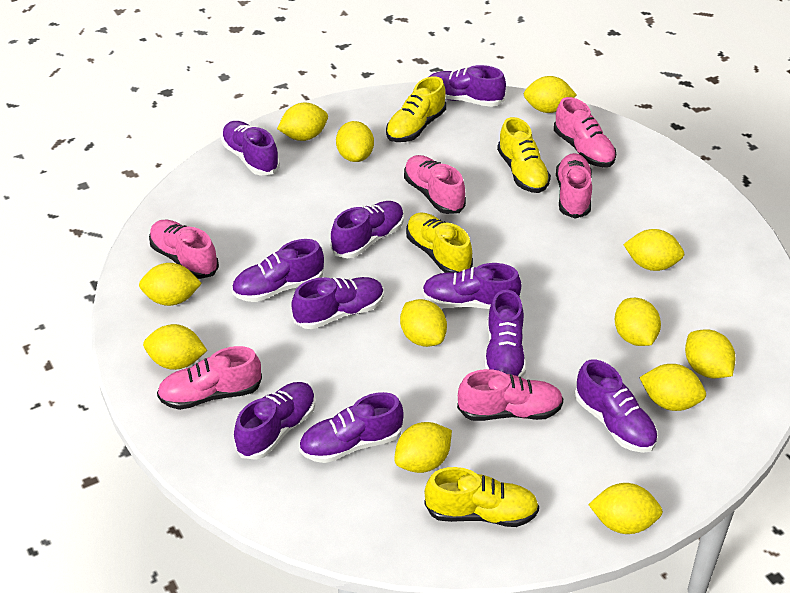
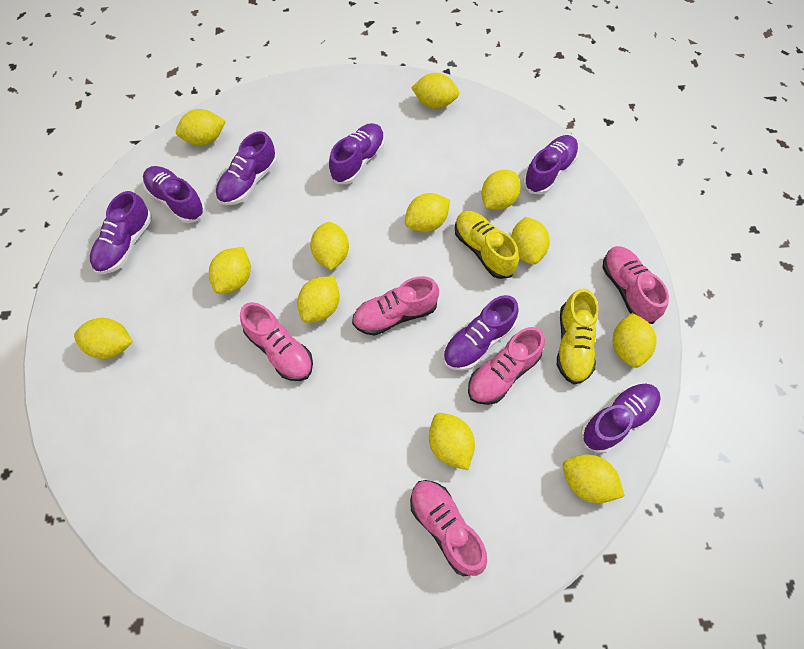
pink shoe: 6 -> 5
purple shoe: 10 -> 7
yellow shoe: 4 -> 2

